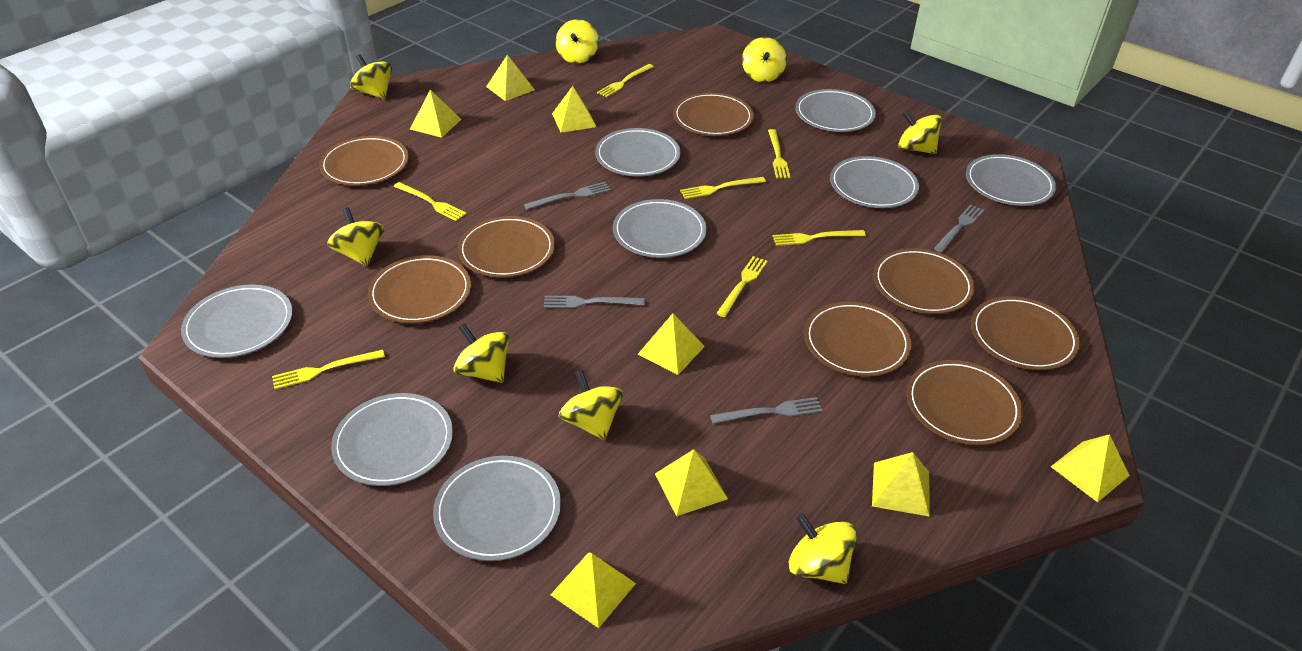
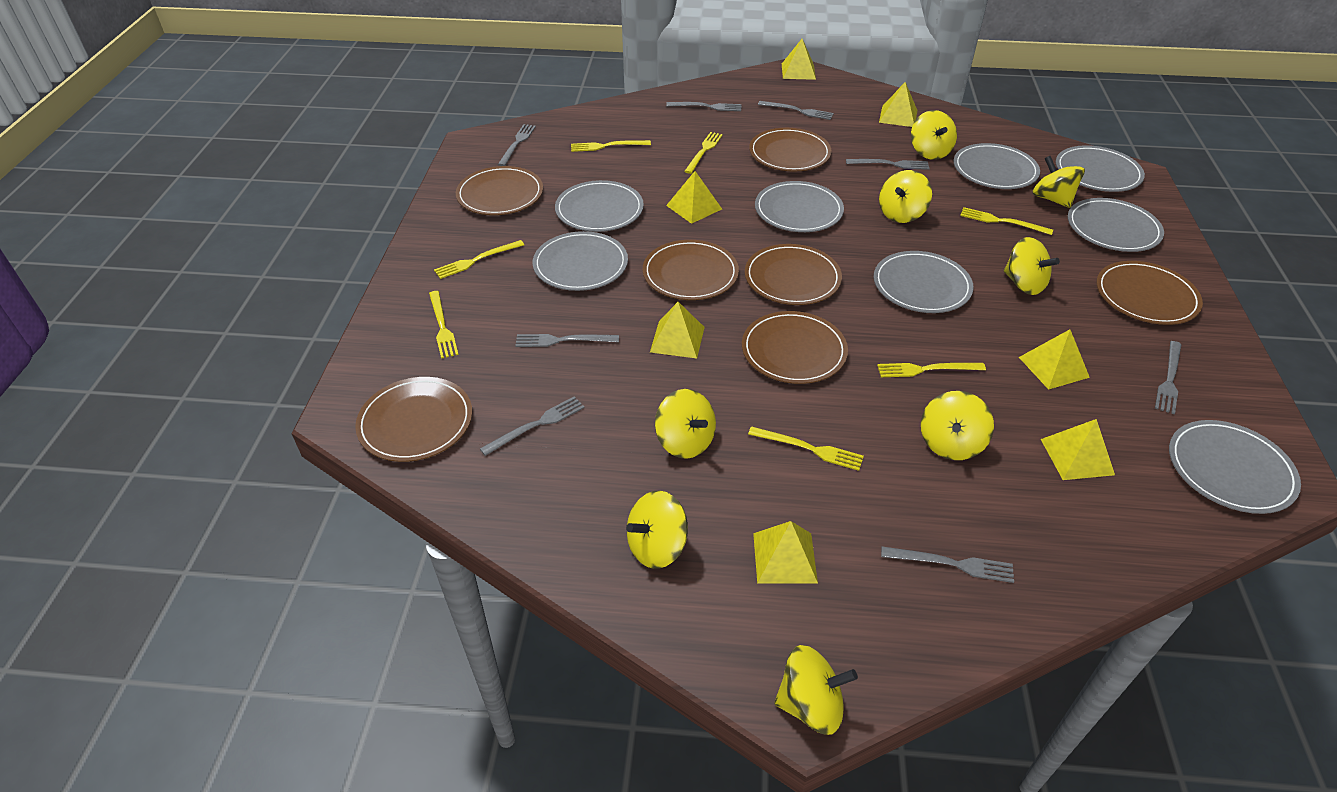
brown plate: 8 -> 7
grey fork: 4 -> 8
yellow pyramid: 8 -> 7

